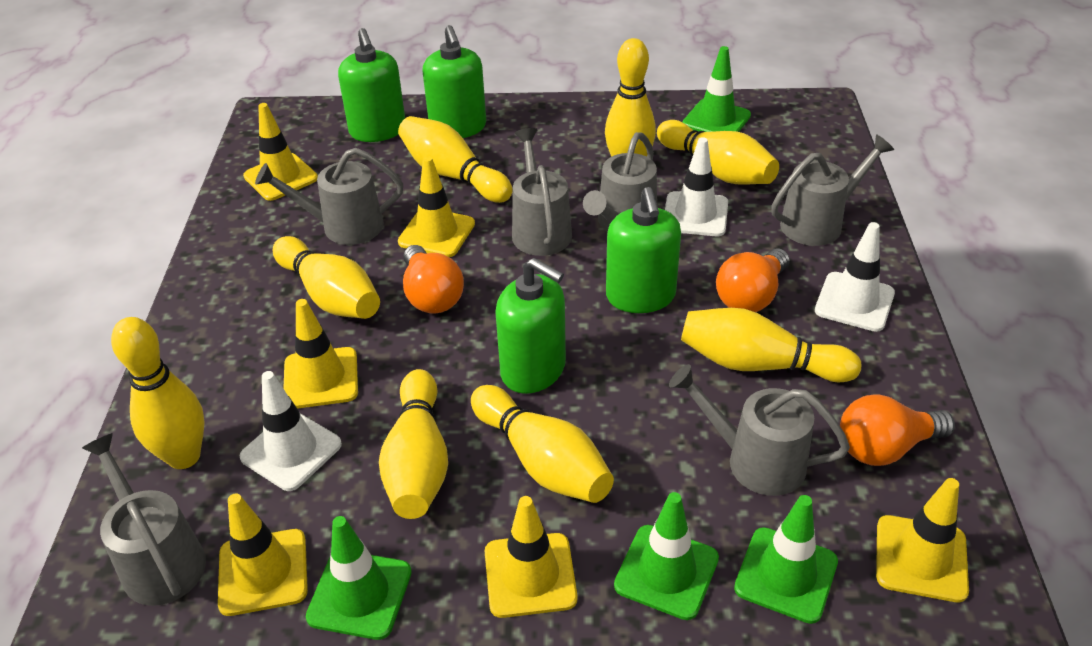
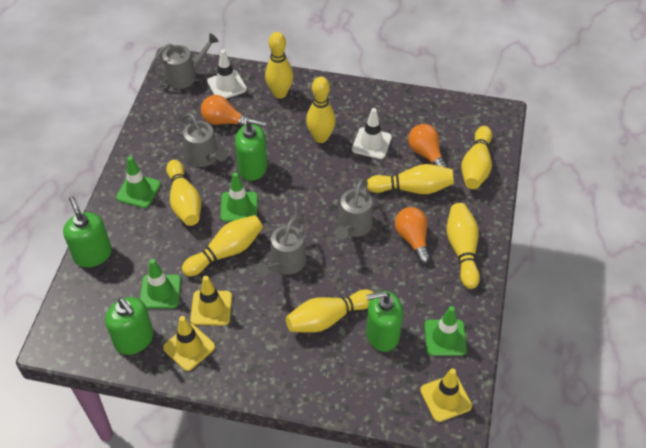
grey watering can: 6 -> 4
white traffic cone: 3 -> 2
yellow traffic cone: 6 -> 3

